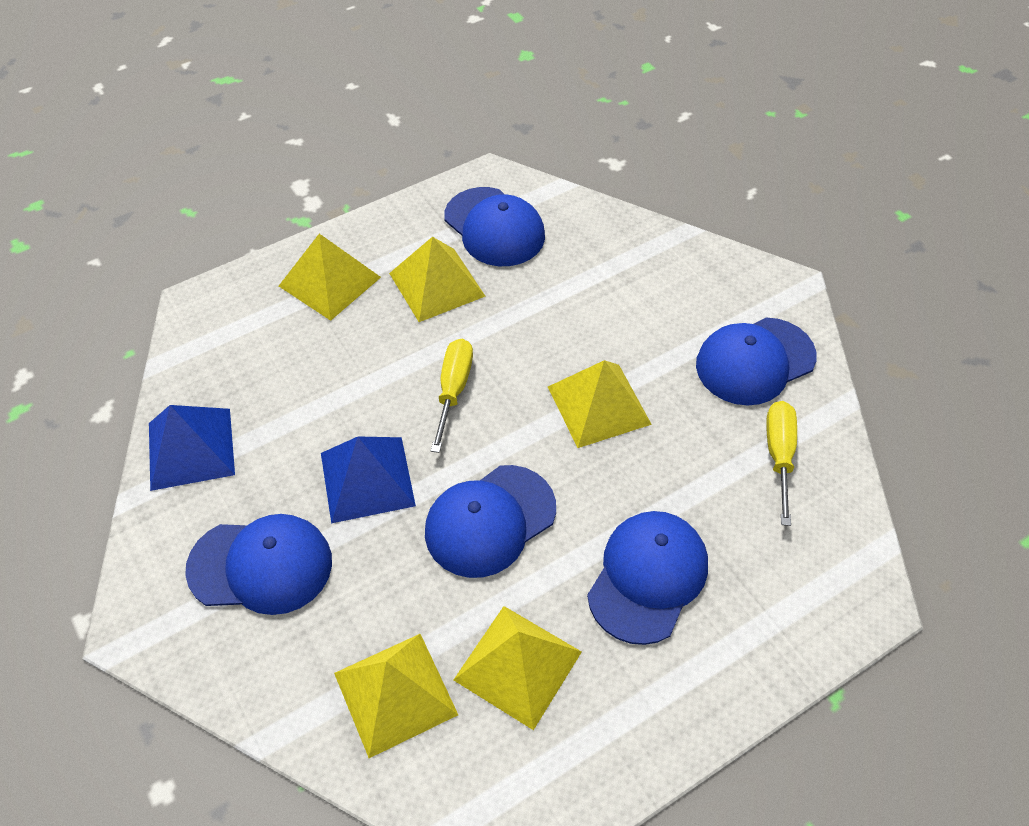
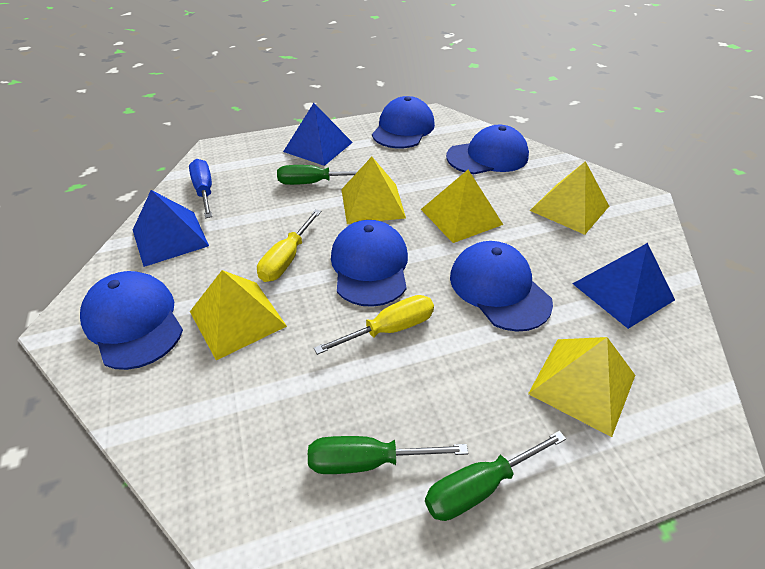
blue pyramid: 2 -> 3
blue screwdriver: 0 -> 1
green screwdriver: 0 -> 3

